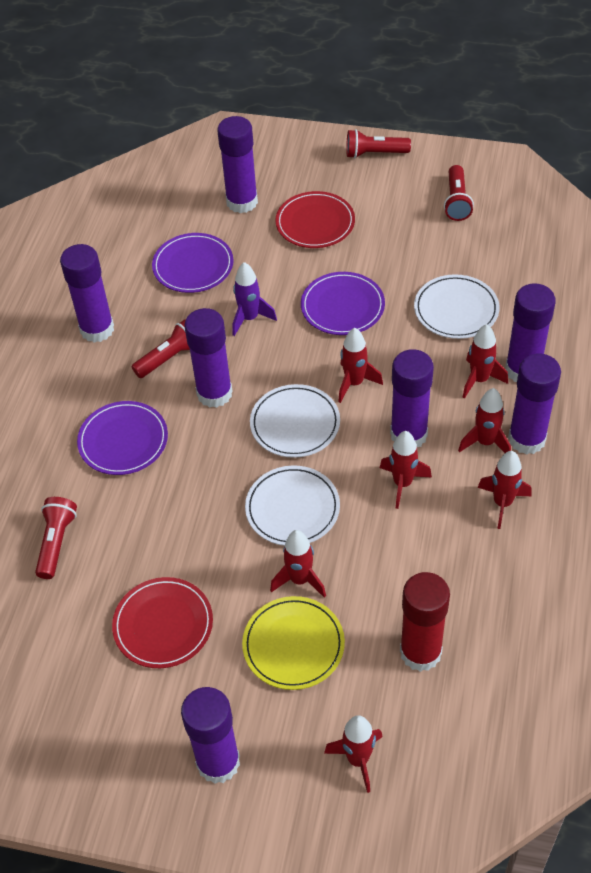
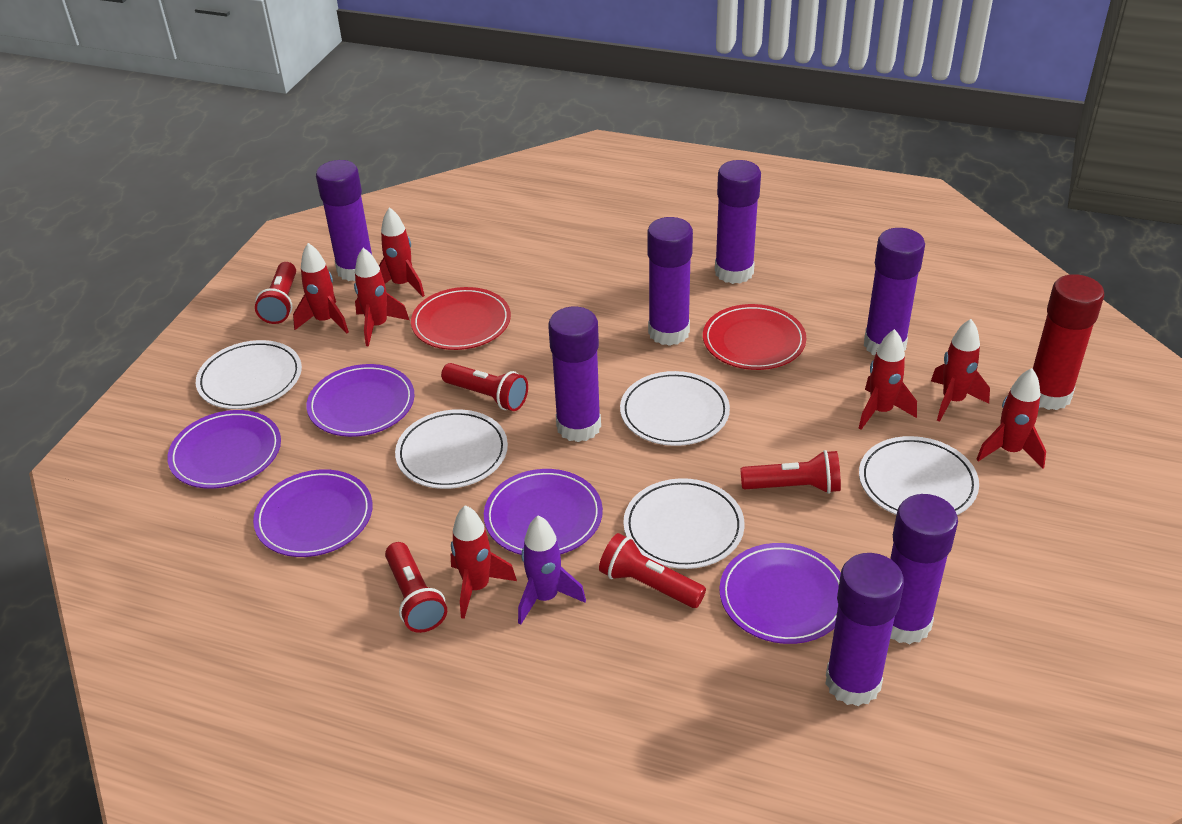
purple plate: 3 -> 5
red flashlight: 4 -> 5
white plate: 3 -> 5
yellow plate: 1 -> 0

